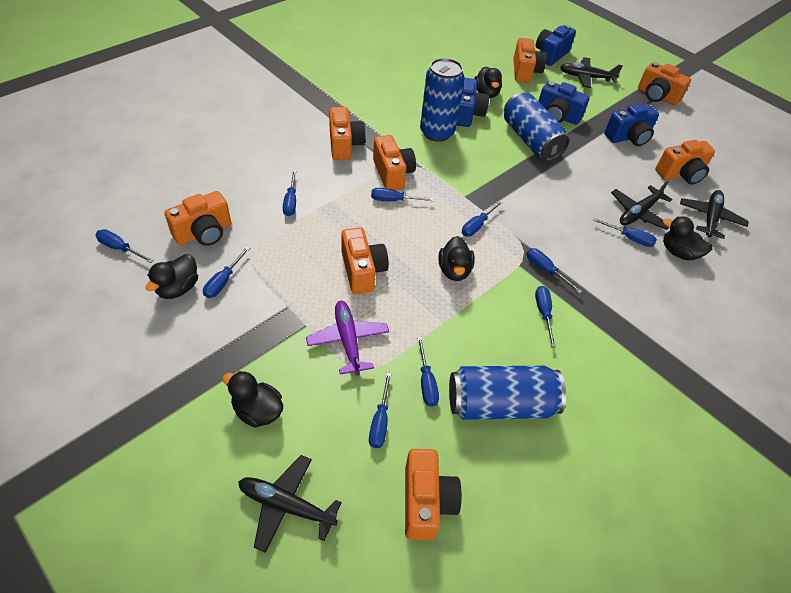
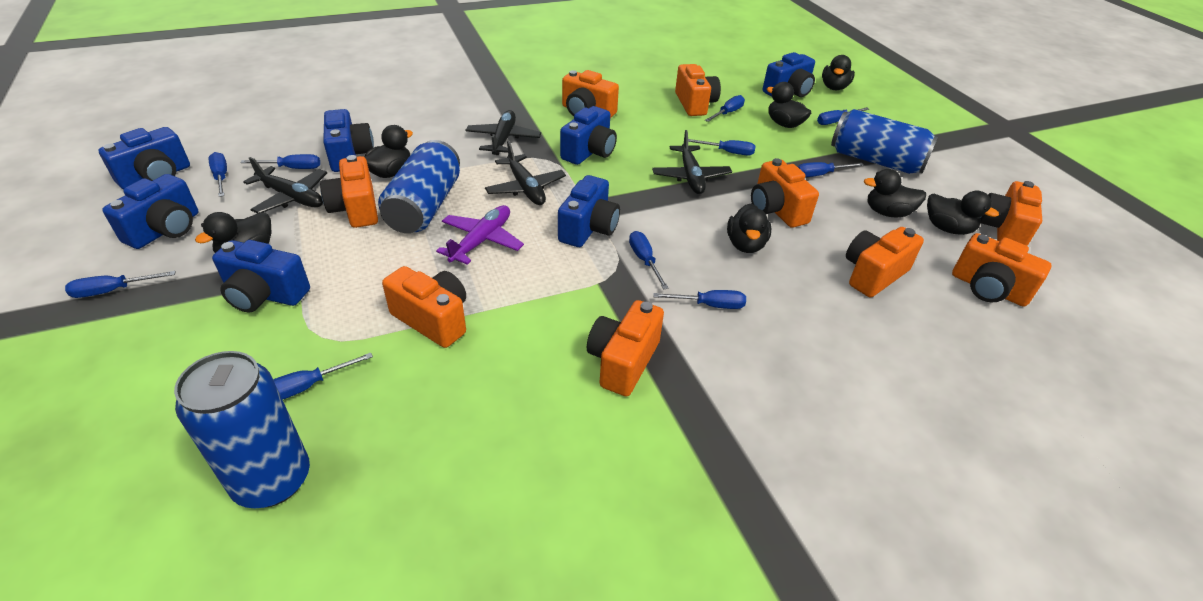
black duck: 5 -> 7
blue camera: 4 -> 7
orange camera: 8 -> 9

